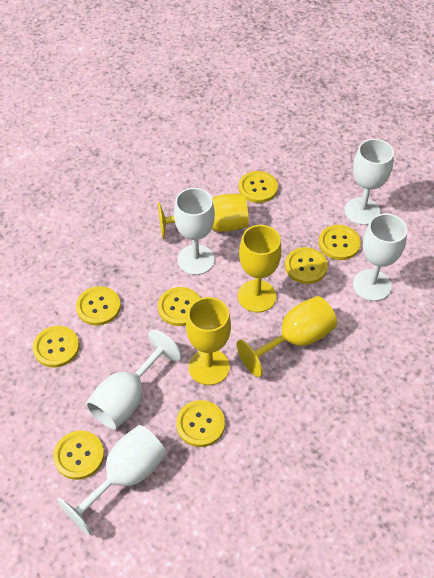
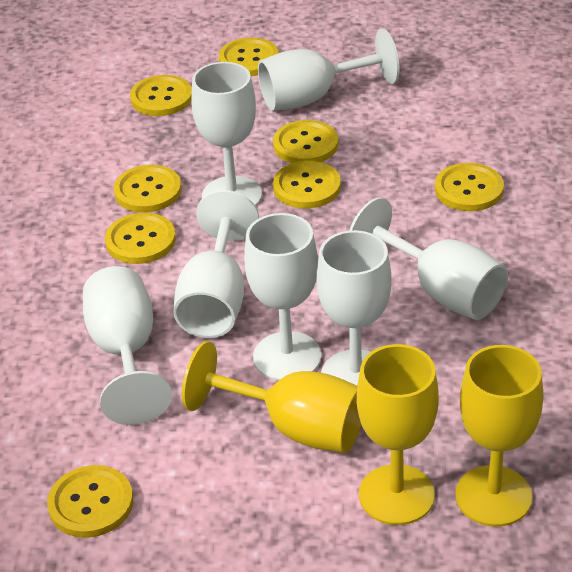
white goblet: 5 -> 7
yellow goblet: 4 -> 3

